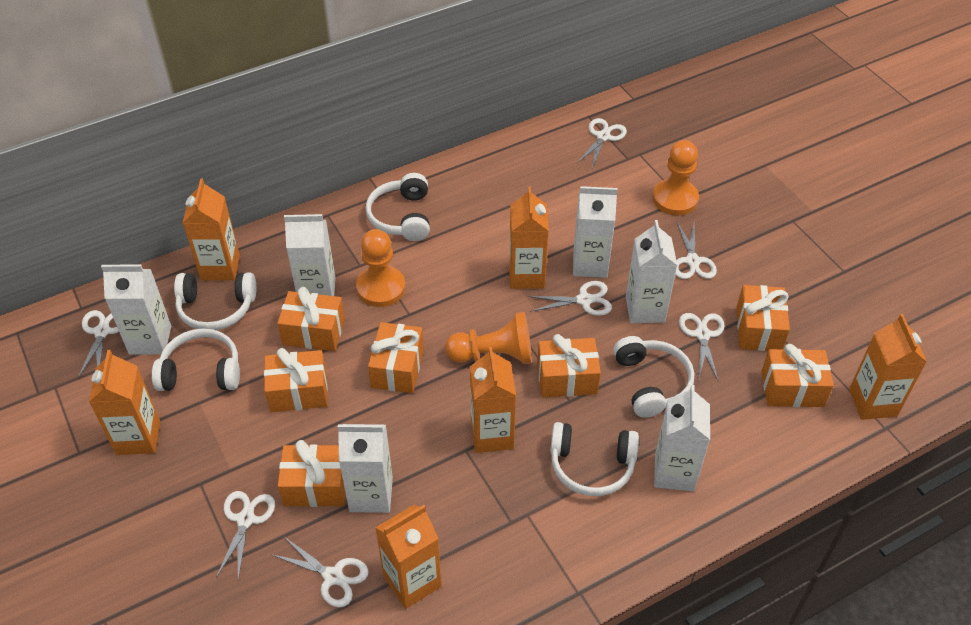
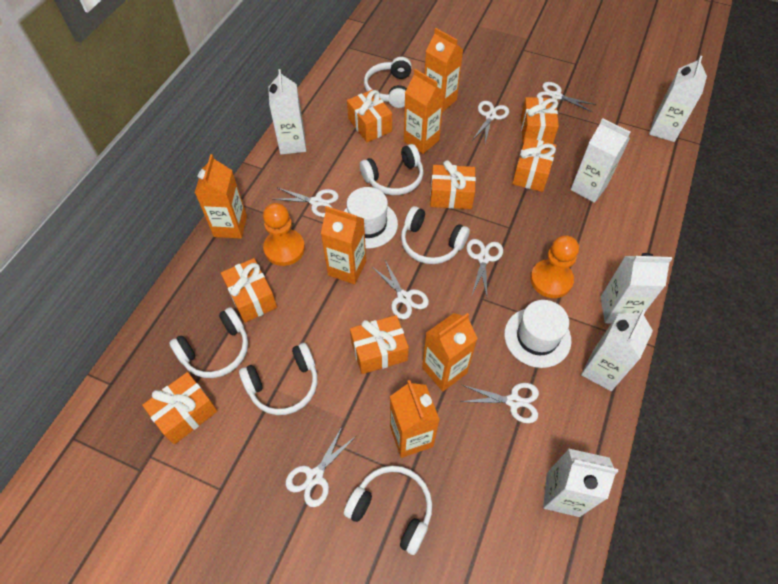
orange pawn: 3 -> 2
white hat: 0 -> 2
white headphones: 5 -> 6

